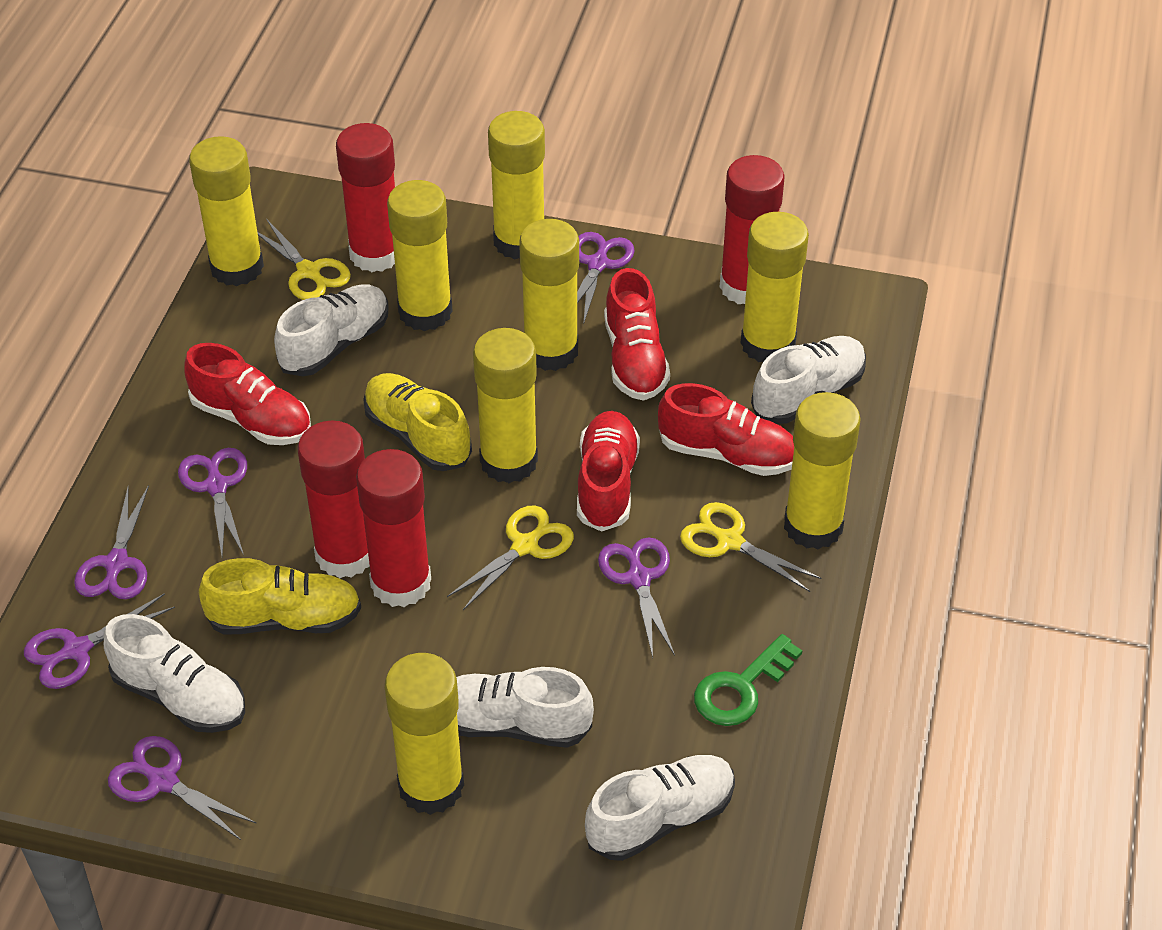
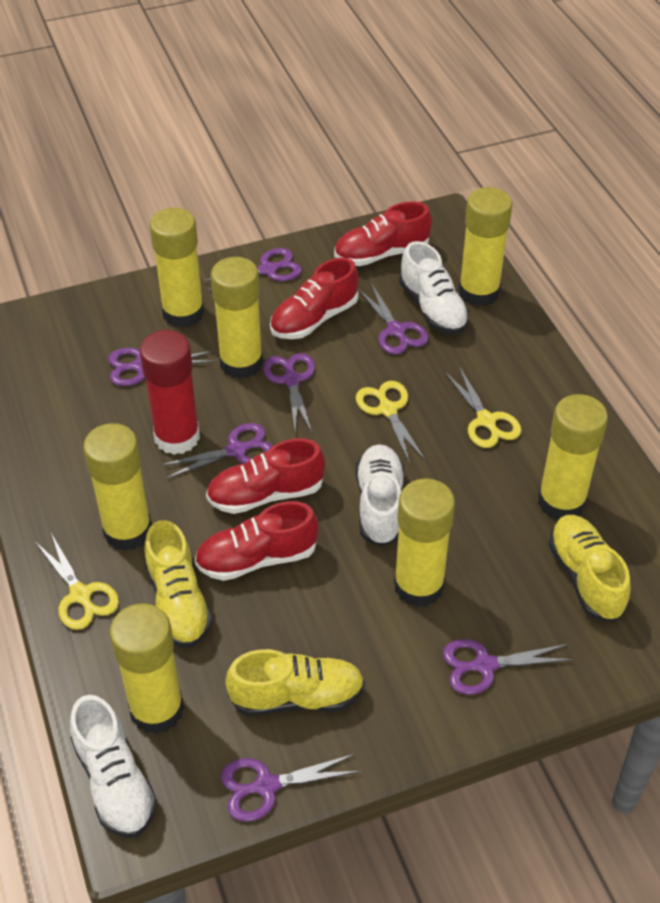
green key: 1 -> 0
purple scissors: 6 -> 7
red glue stick: 4 -> 1
white shoe: 5 -> 3
yellow glue stick: 8 -> 7
yellow shoe: 2 -> 3

